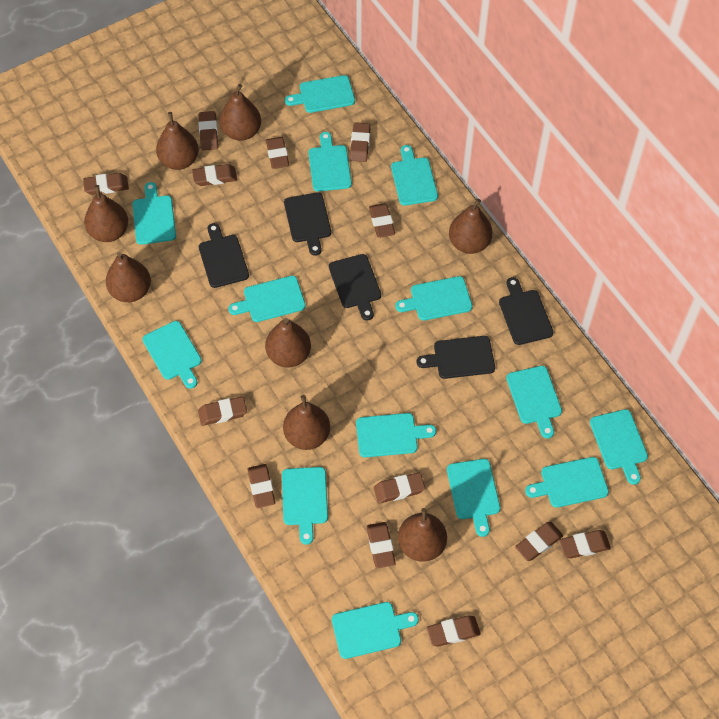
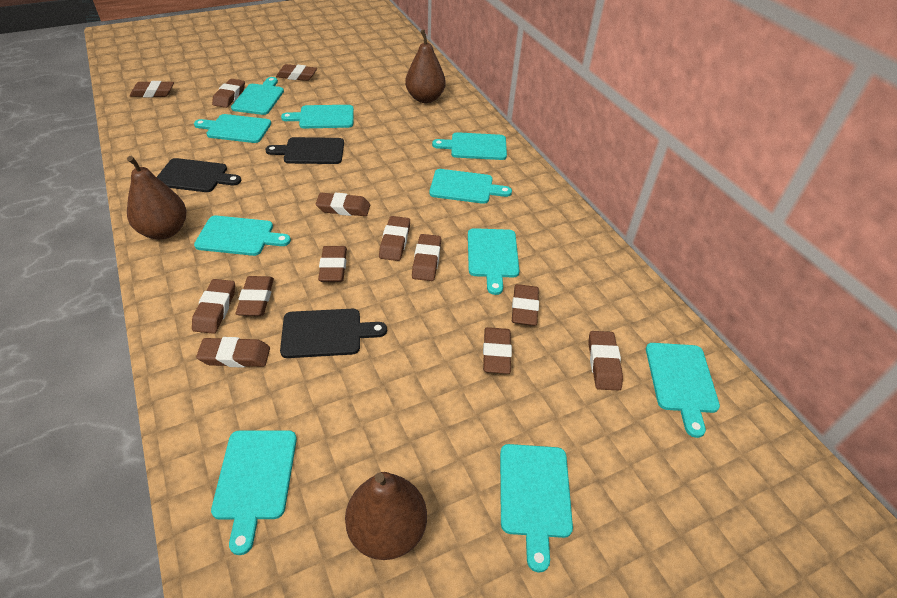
black cutting board: 5 -> 3
brown pear: 8 -> 3
turquoise cutting board: 14 -> 10

